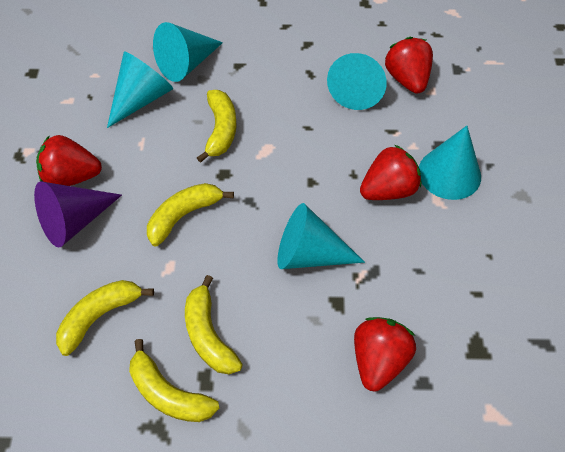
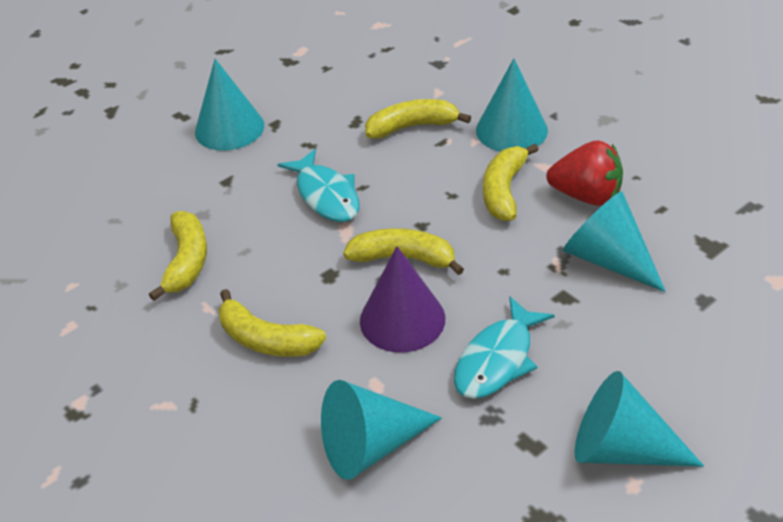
red strawberry: 4 -> 1
turquoise fish: 0 -> 2

